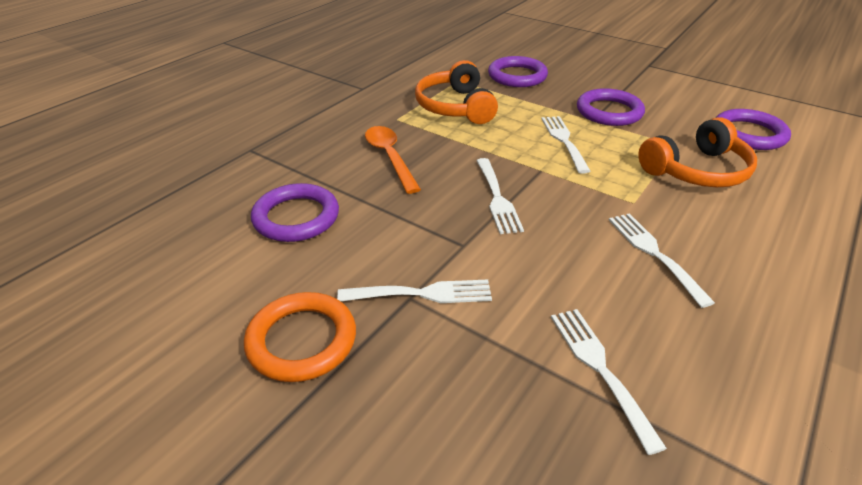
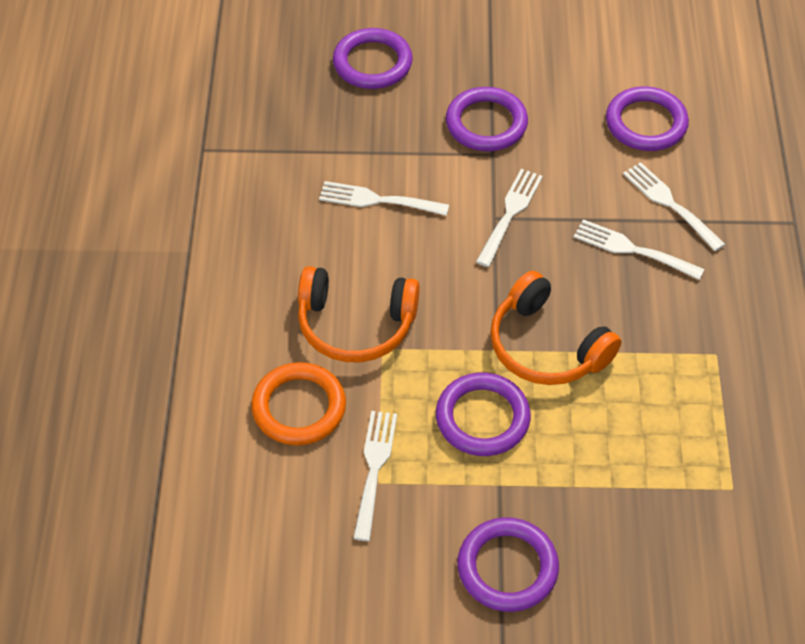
orange spoon: 1 -> 0
purple ring: 4 -> 5

